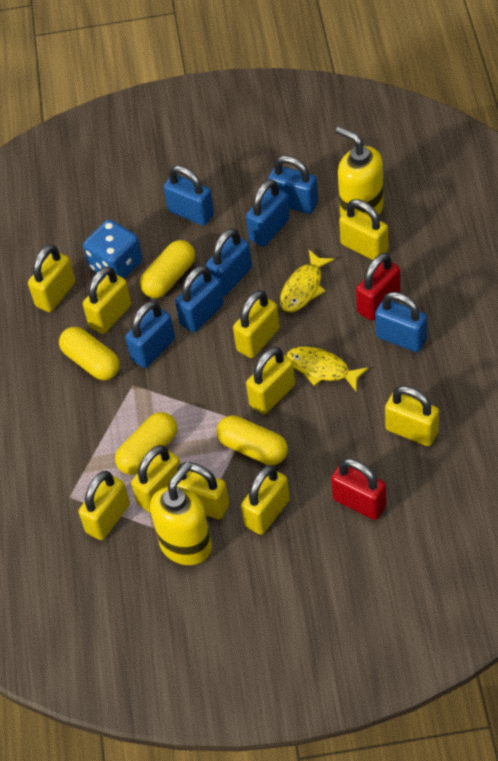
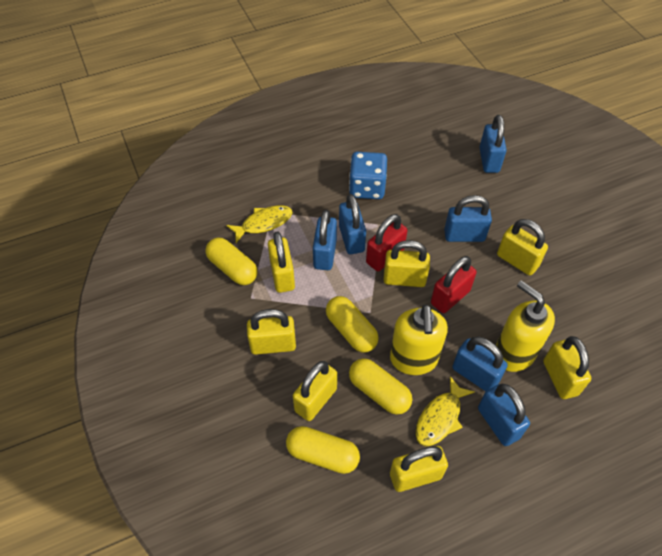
blue padlock: 7 -> 6
yellow padlock: 10 -> 7

